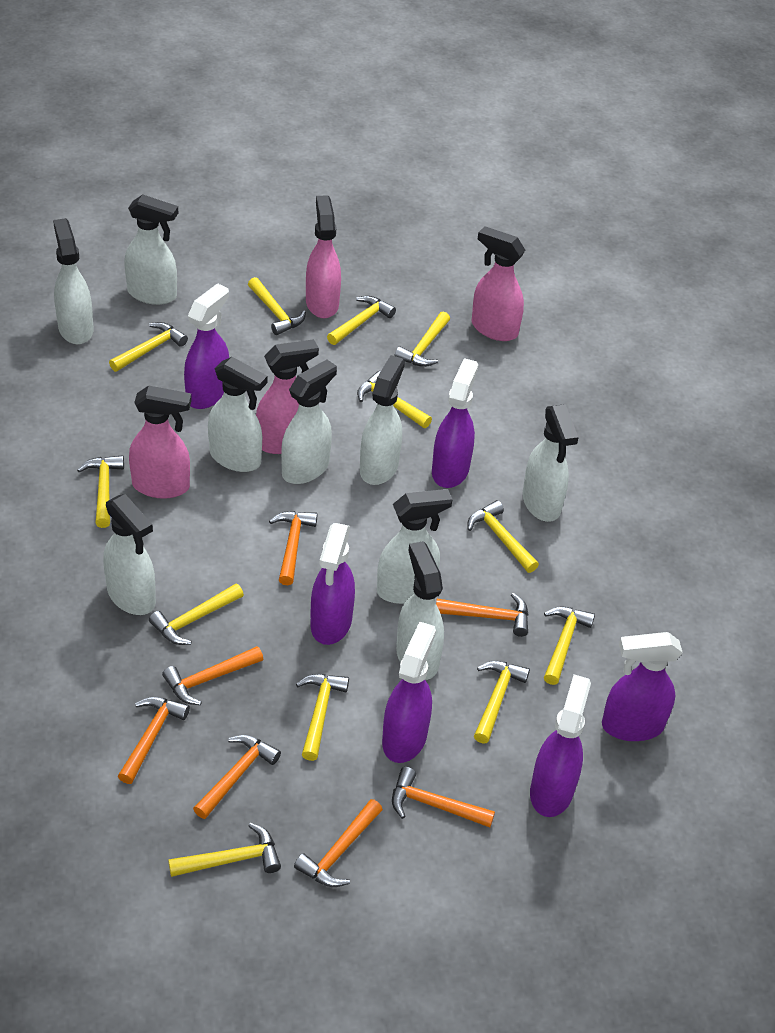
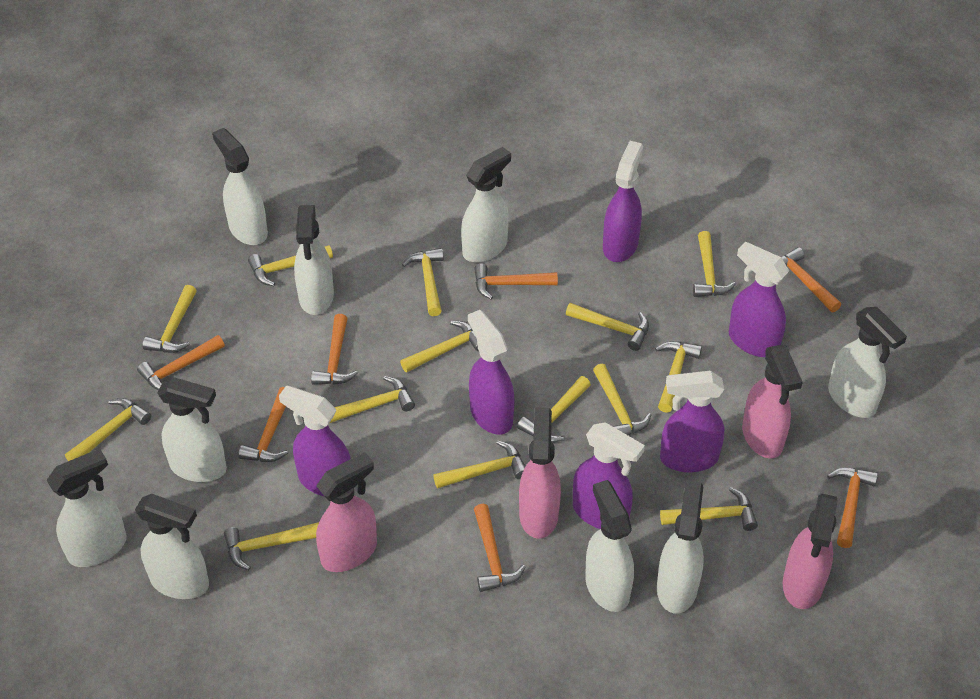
yellow hammer: 12 -> 14

